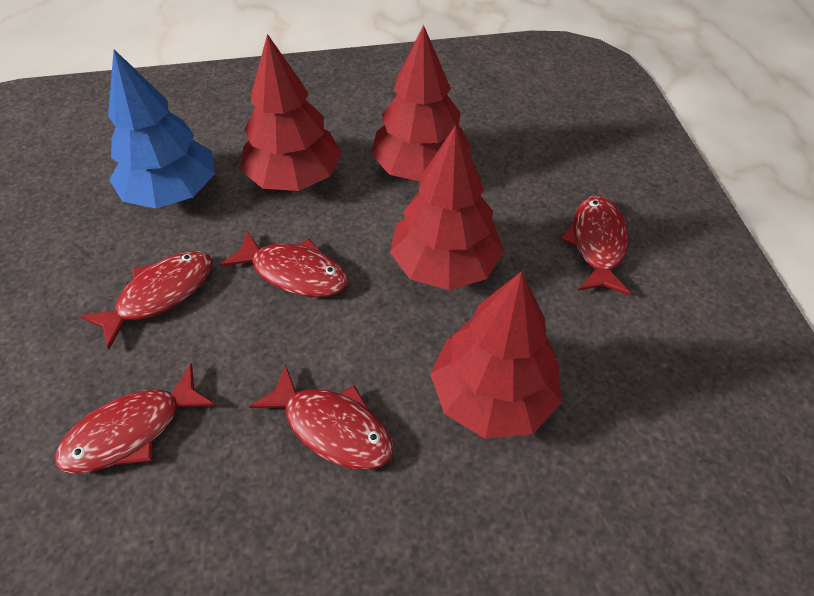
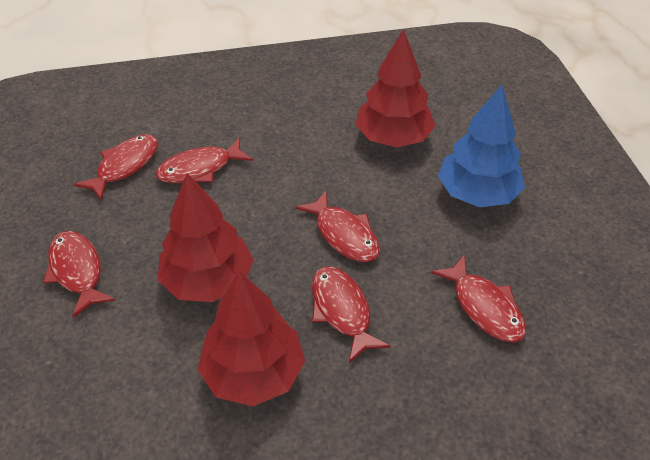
red fish: 5 -> 6
red tree: 4 -> 3

